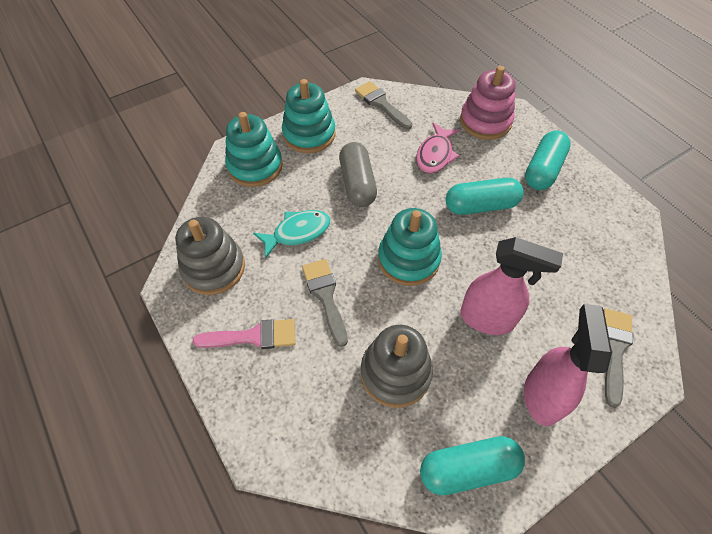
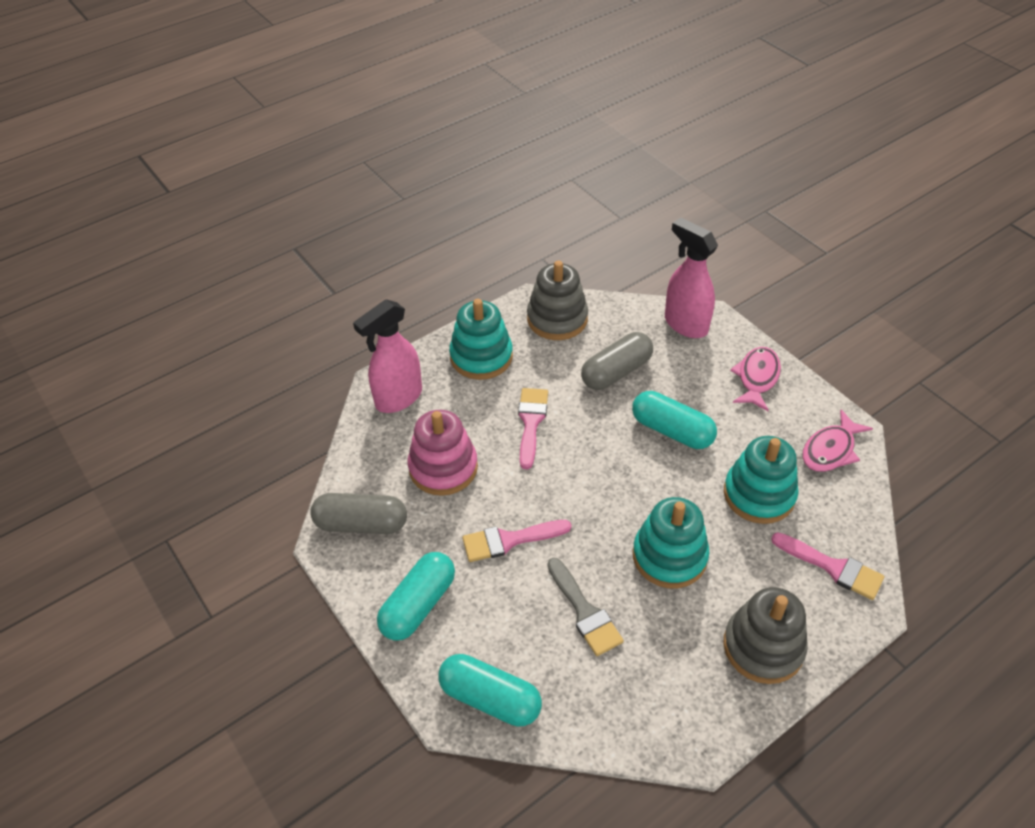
grey brush: 3 -> 1
grey capsule: 1 -> 2
pink brush: 1 -> 3
pink fish: 1 -> 2
turquoise fish: 1 -> 0

